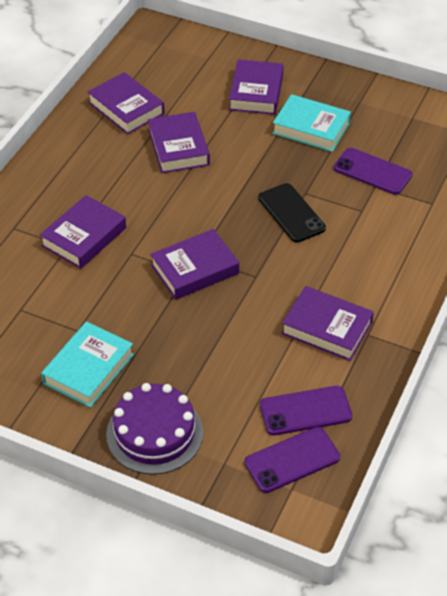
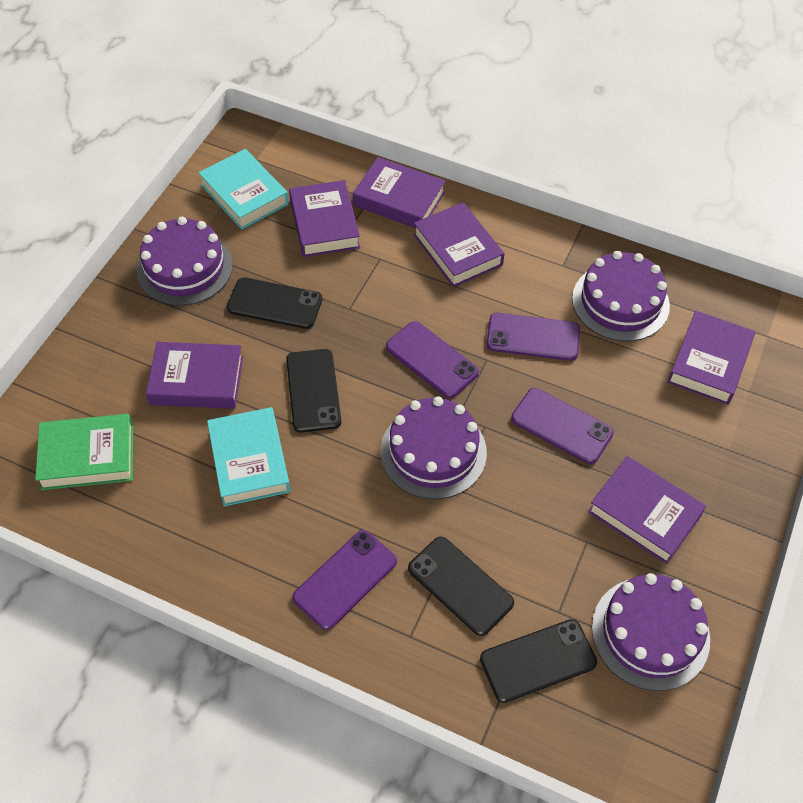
black phone: 1 -> 4
green book: 0 -> 1
purple cake: 1 -> 4
purple phone: 3 -> 4

